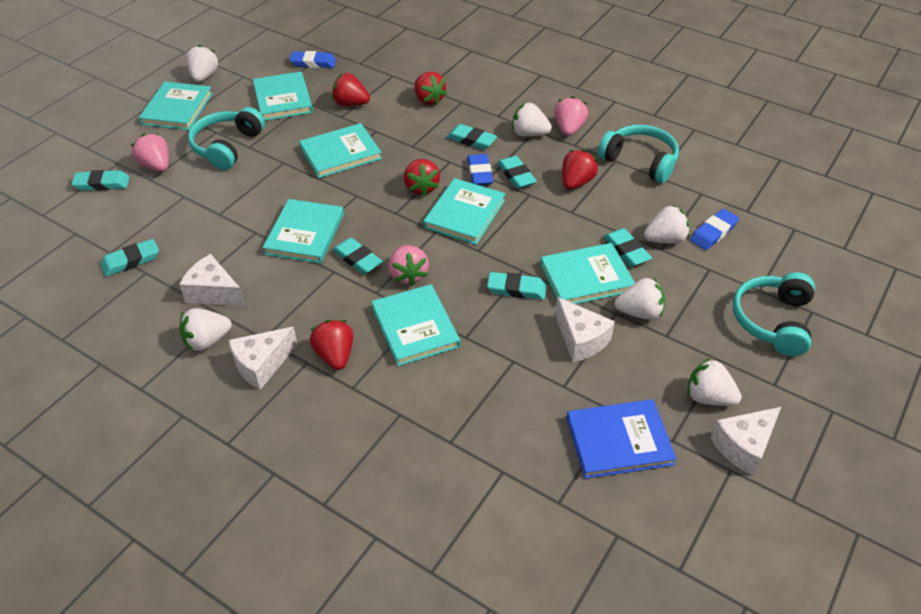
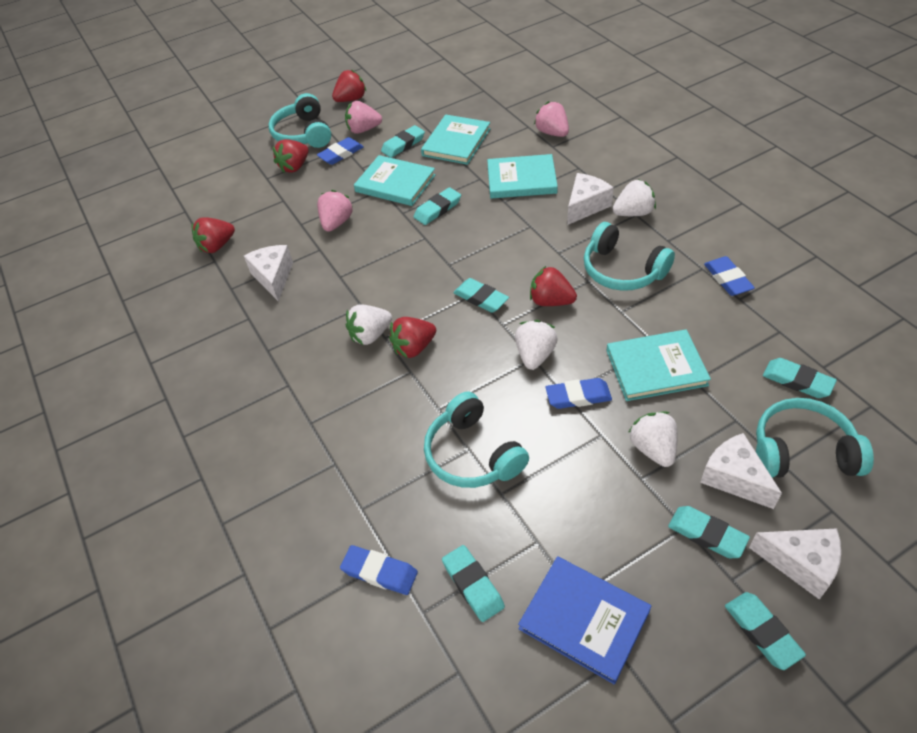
blue eraser: 3 -> 4
turquoise book: 7 -> 4
turquoise headphones: 3 -> 4
white strawberry: 6 -> 4

